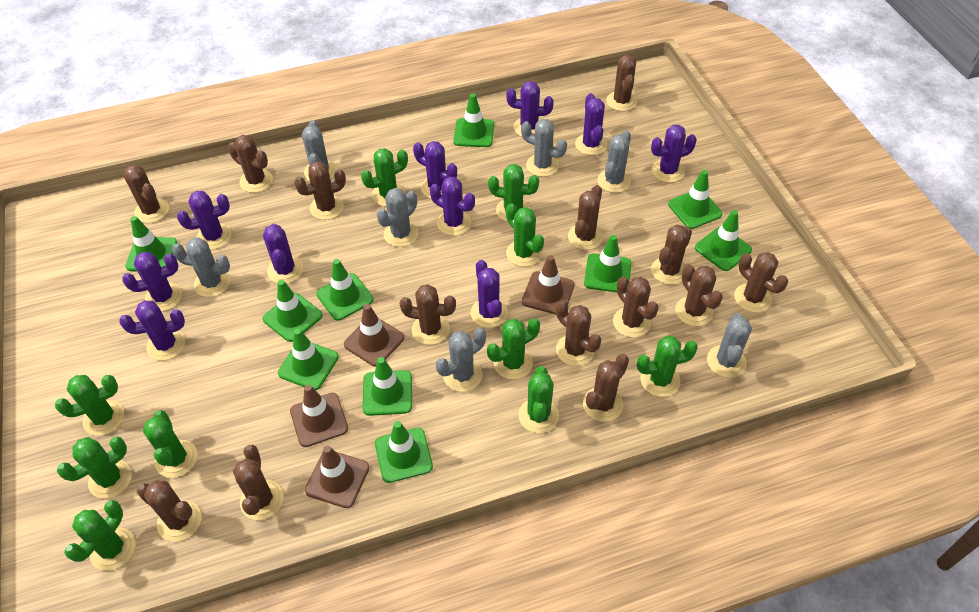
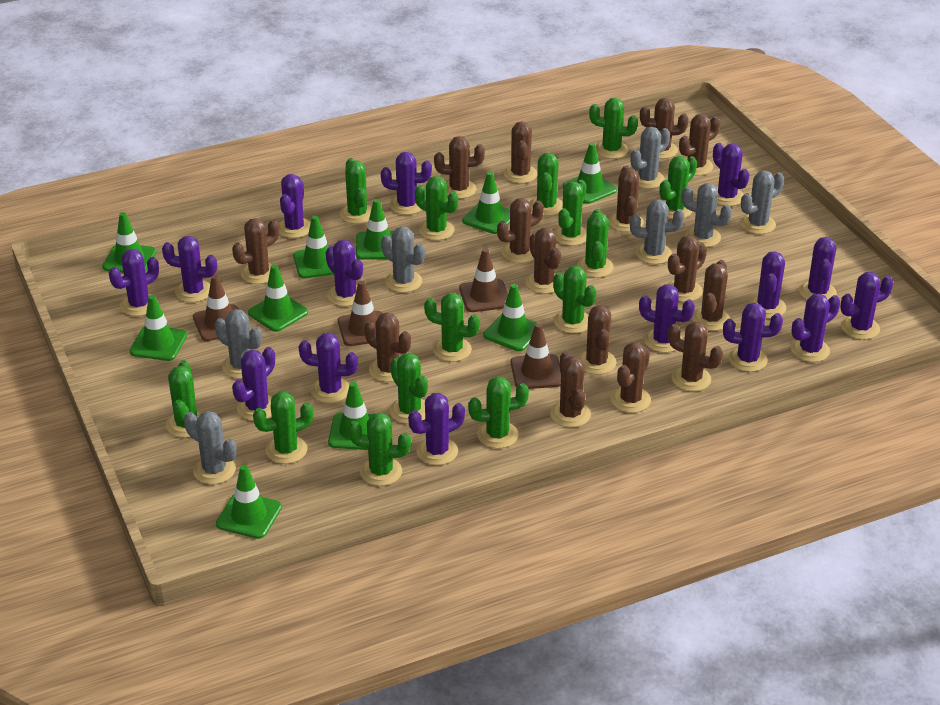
brown cactus: 14 -> 15
green cactus: 10 -> 14
purple cactus: 10 -> 15

